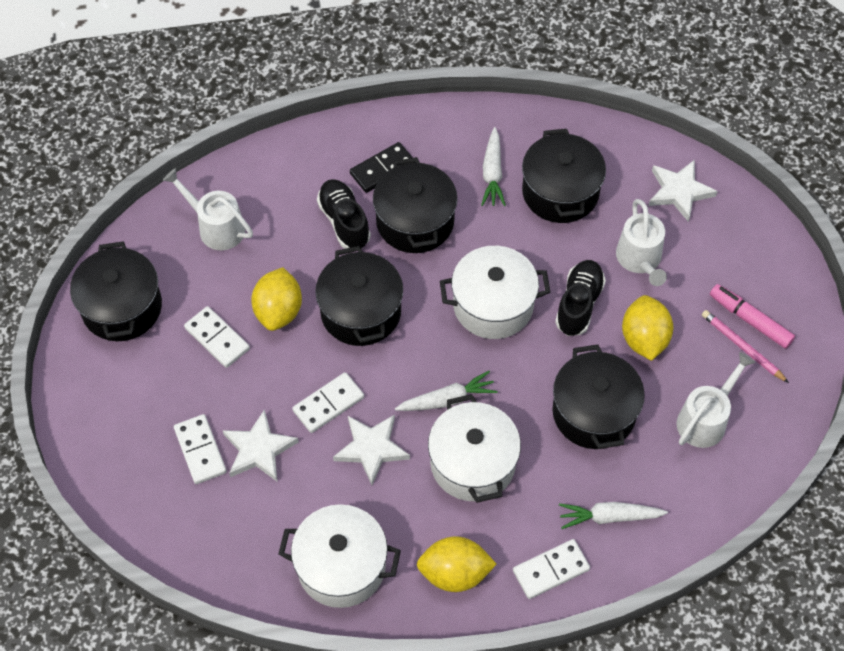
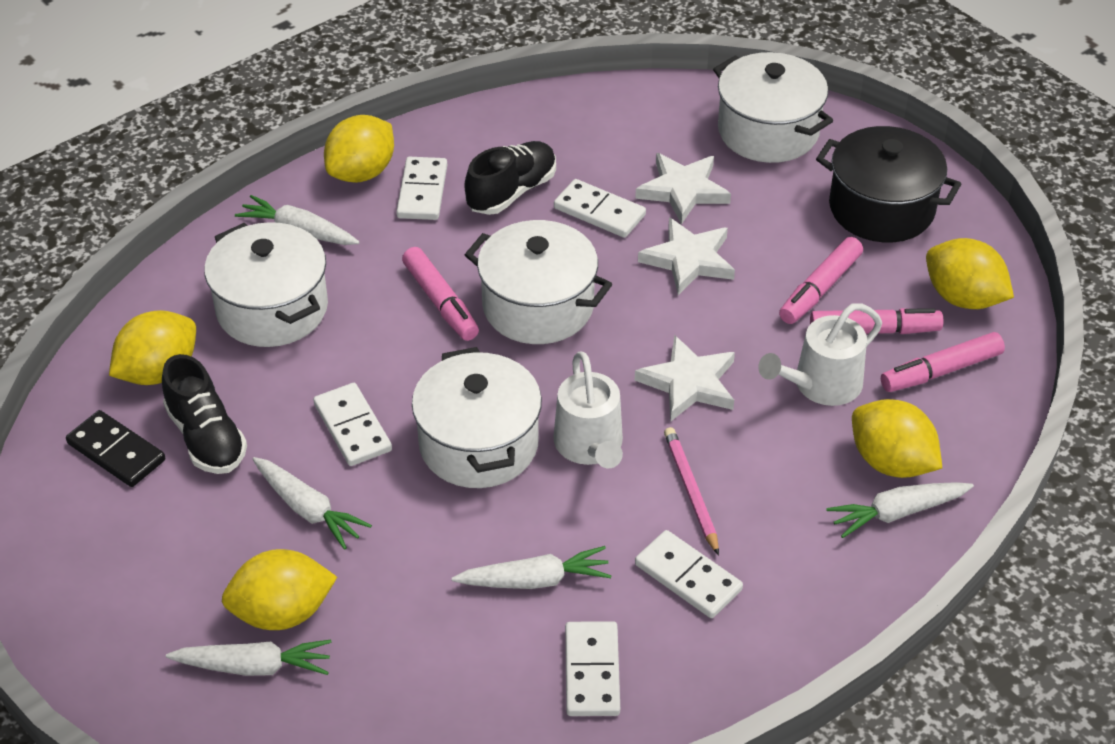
black pot: 5 -> 1
pink marker: 1 -> 4
white carrot: 3 -> 5
white domino: 4 -> 5
white pot: 3 -> 4
white watering can: 3 -> 2
yellow lemon: 3 -> 5

